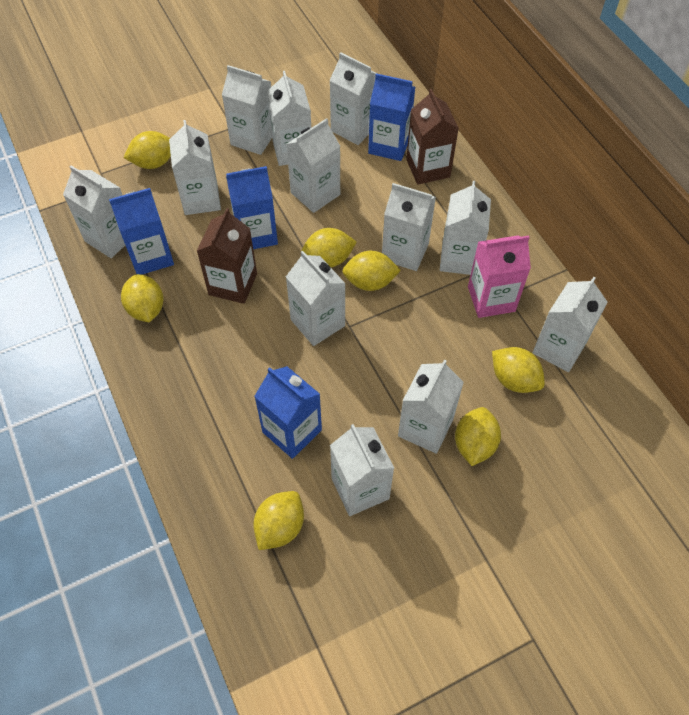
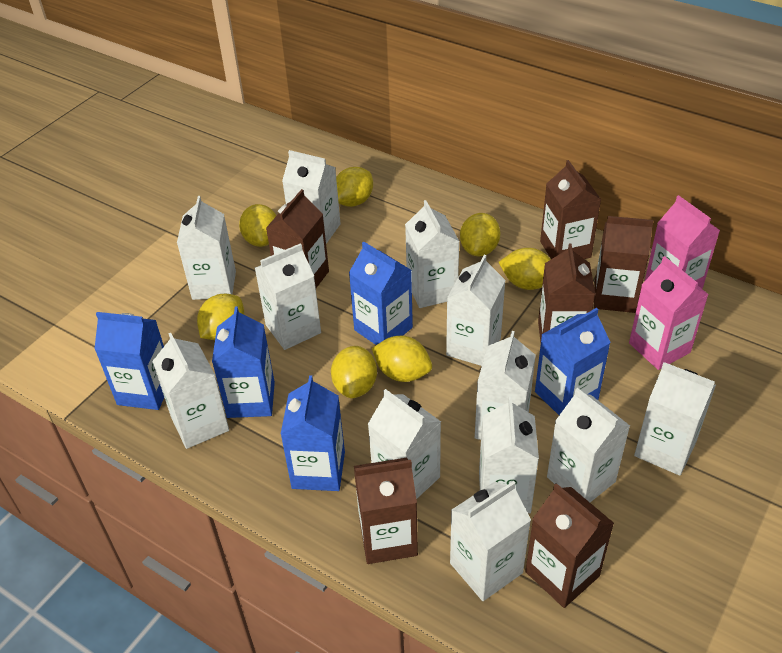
blue carton: 4 -> 5
brown carton: 2 -> 6
pink carton: 1 -> 2

